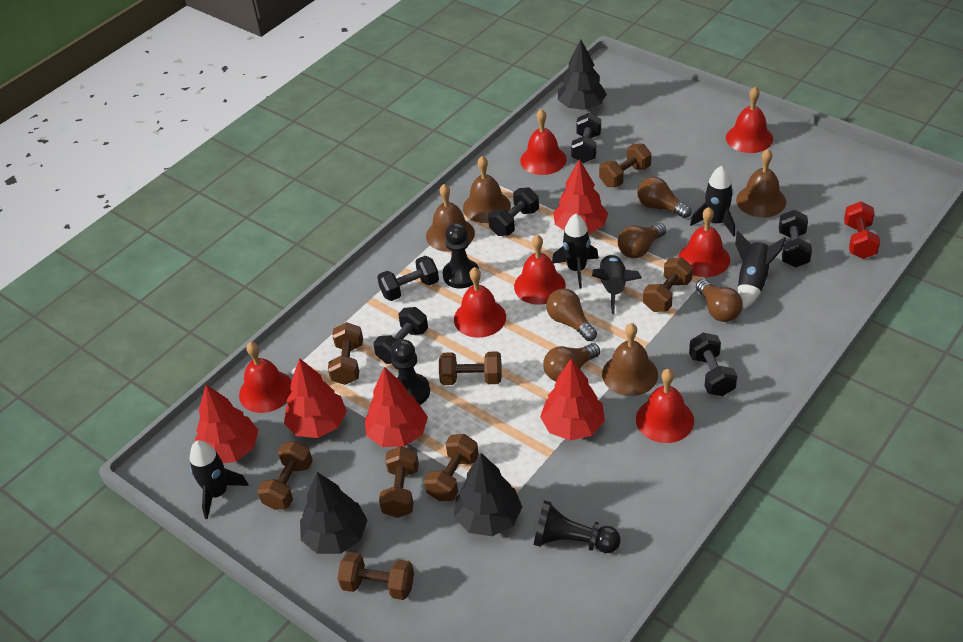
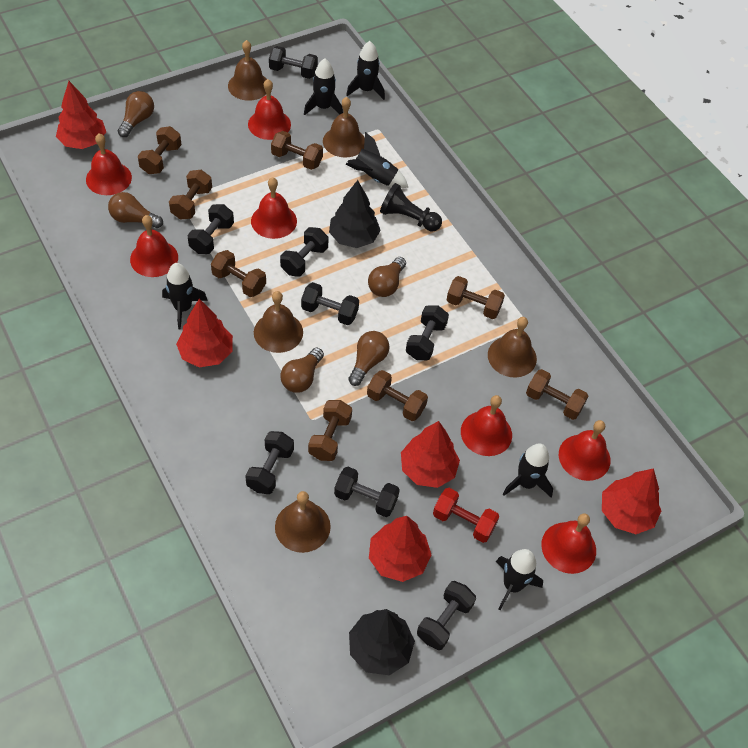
black dumbbell: 6 -> 8
black pawn: 3 -> 1
black rocket: 5 -> 6
black tree: 3 -> 2
brown bell: 4 -> 5

